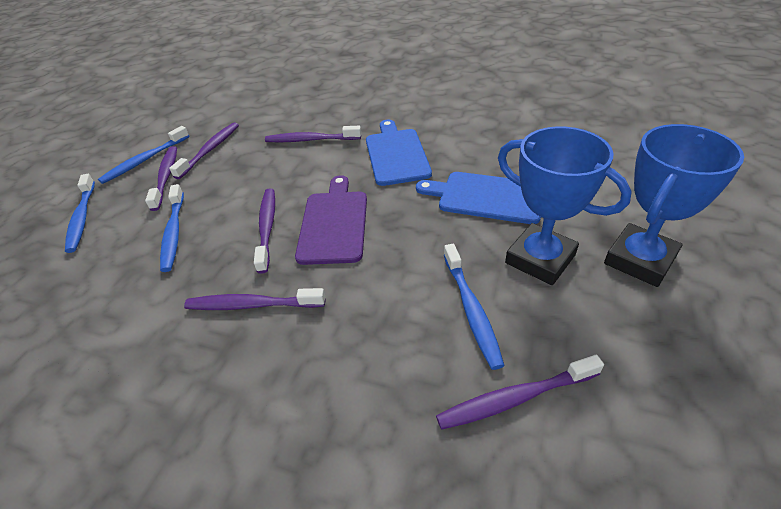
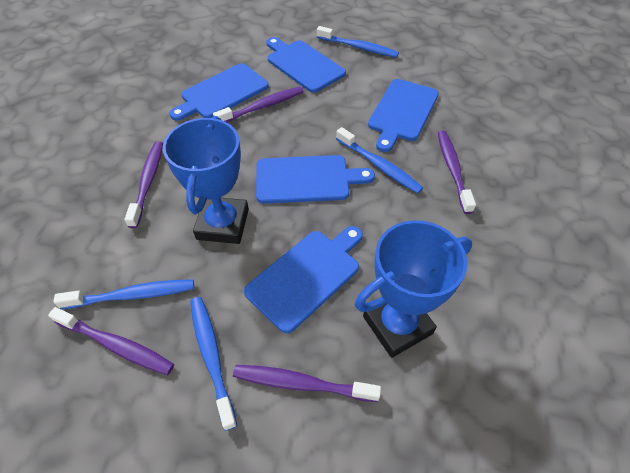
blue cutting board: 2 -> 5
purple cutting board: 1 -> 0
purple toothbrush: 6 -> 5

